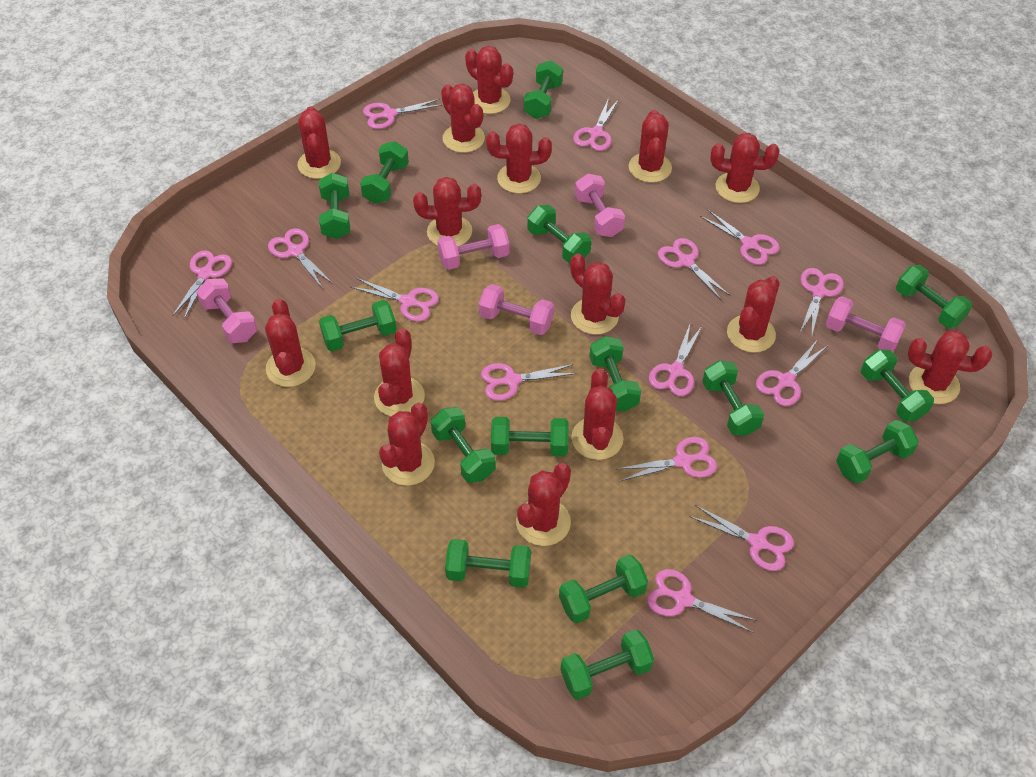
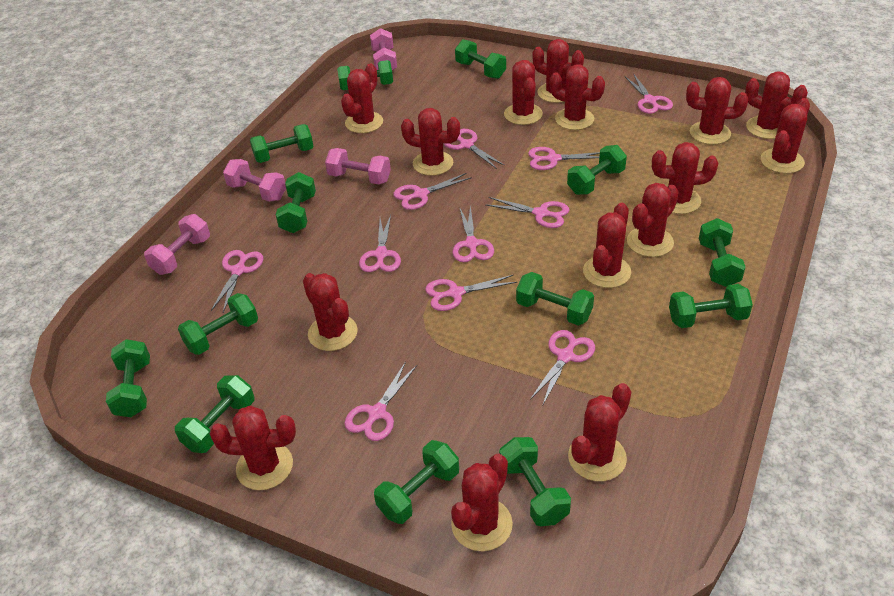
green dumbbell: 15 -> 13
pink dumbbell: 5 -> 4
pink scissors: 14 -> 11

